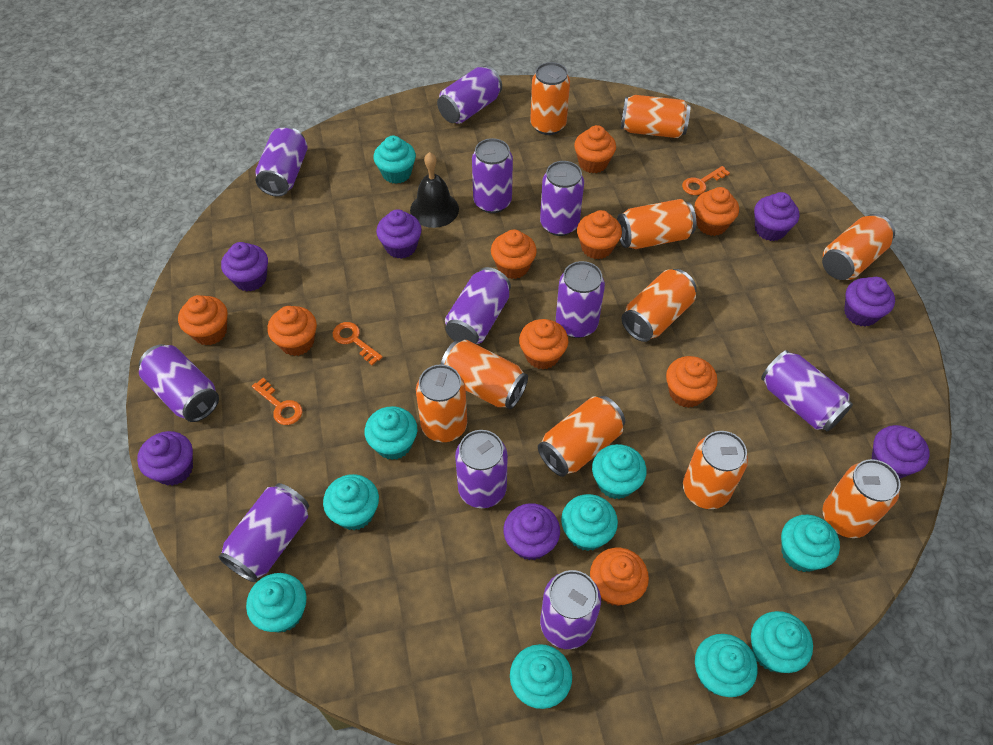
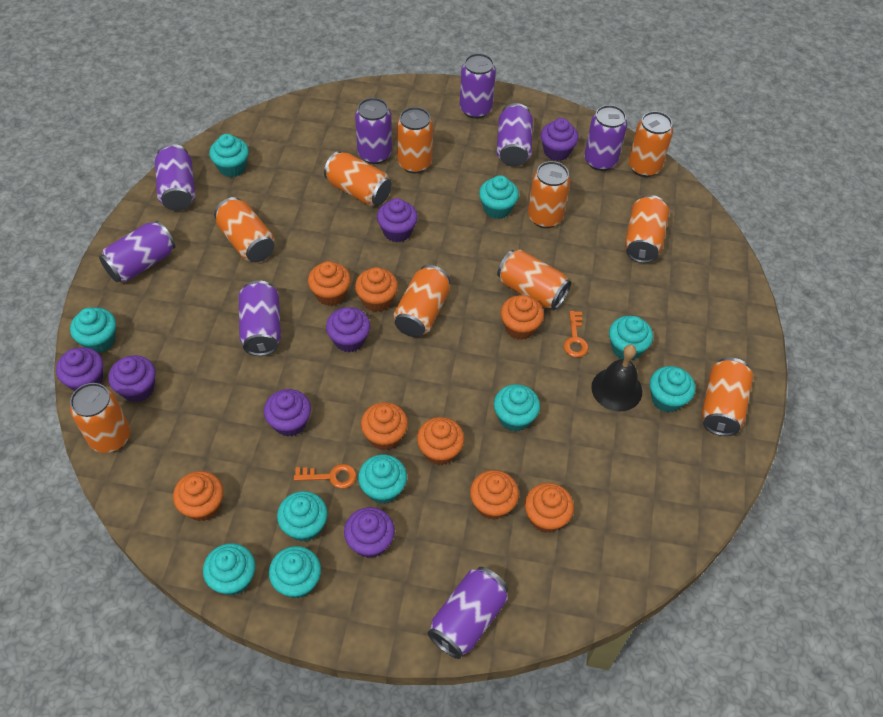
orange cupcake: 9 -> 8
orange key: 3 -> 2
purple can: 11 -> 8

